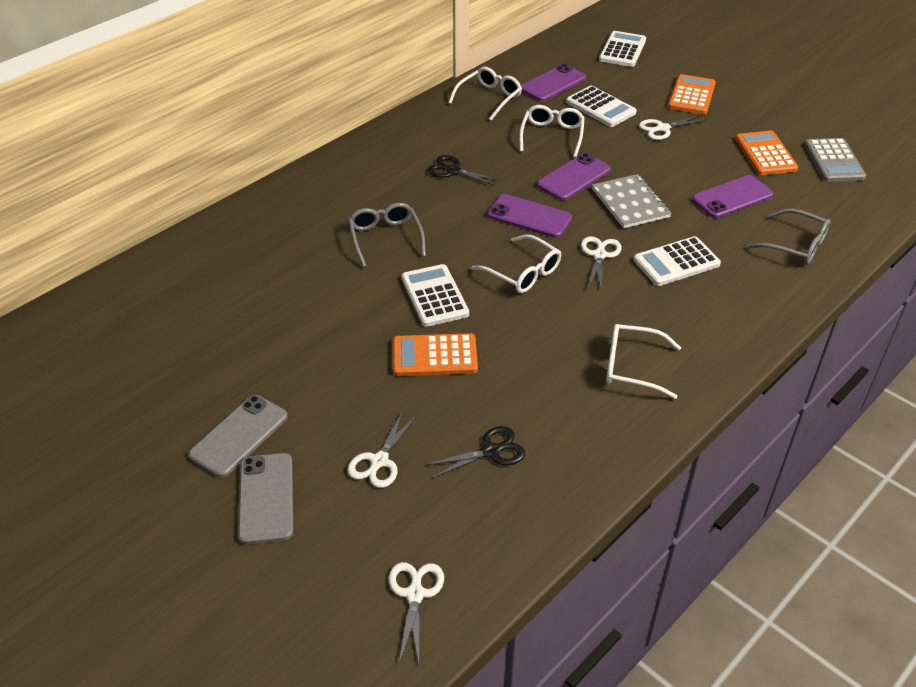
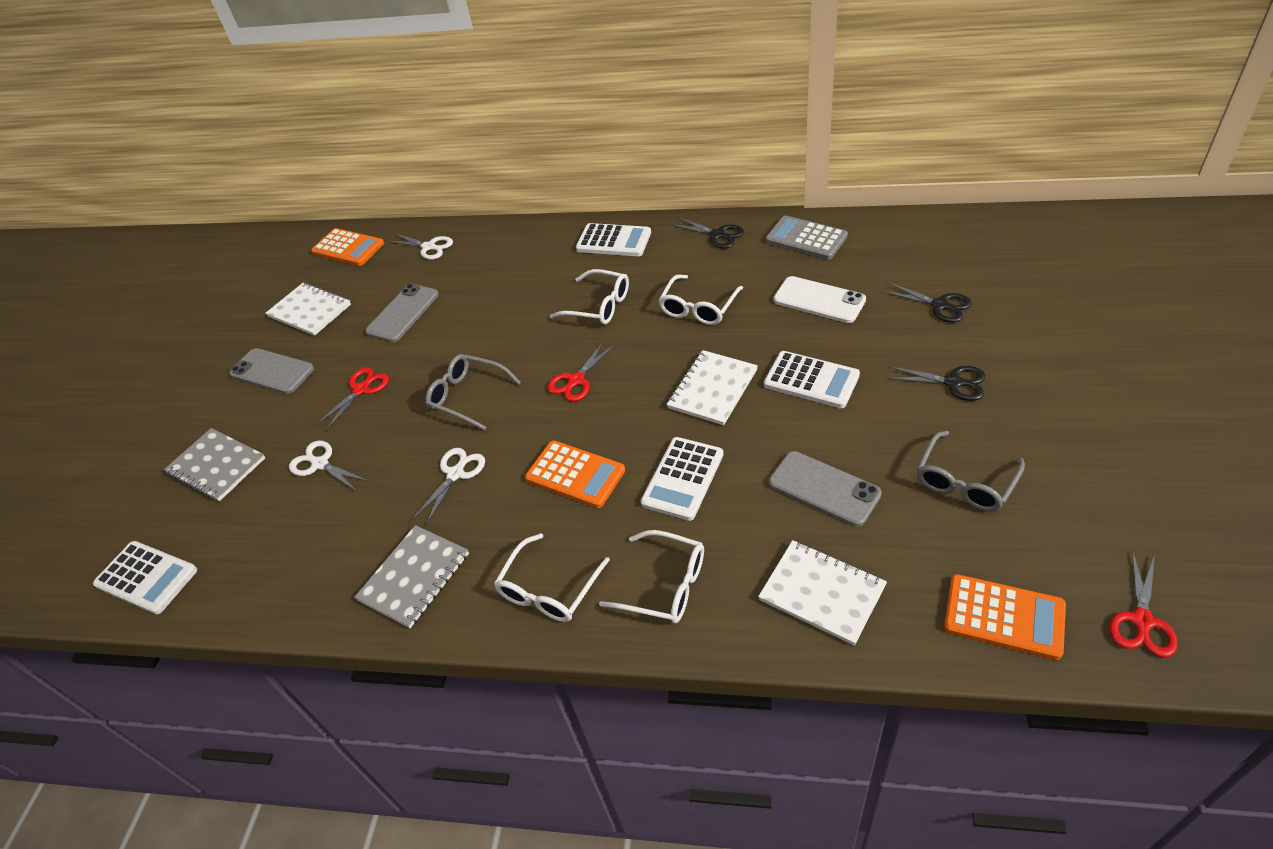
black scissors: 2 -> 3
grey notebook: 1 -> 2
grey phone: 2 -> 3
purple phone: 4 -> 0
red scissors: 0 -> 3
white notebook: 0 -> 3
white phone: 0 -> 1
white scissors: 4 -> 3

